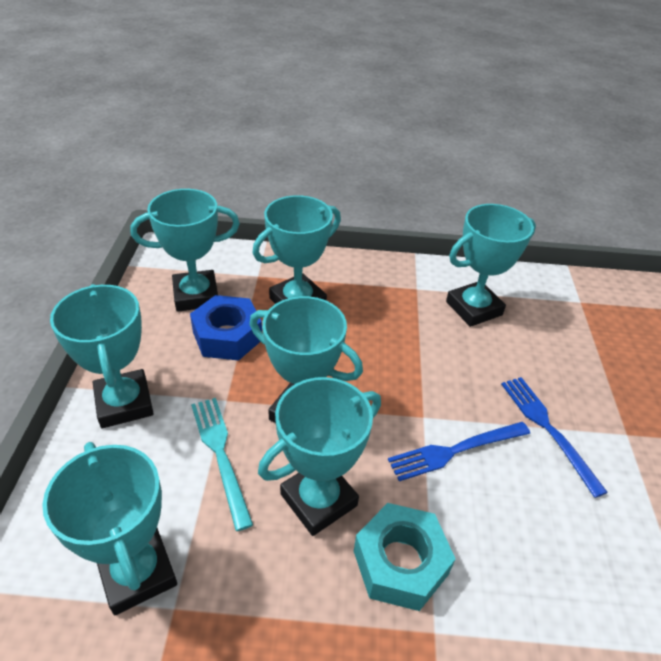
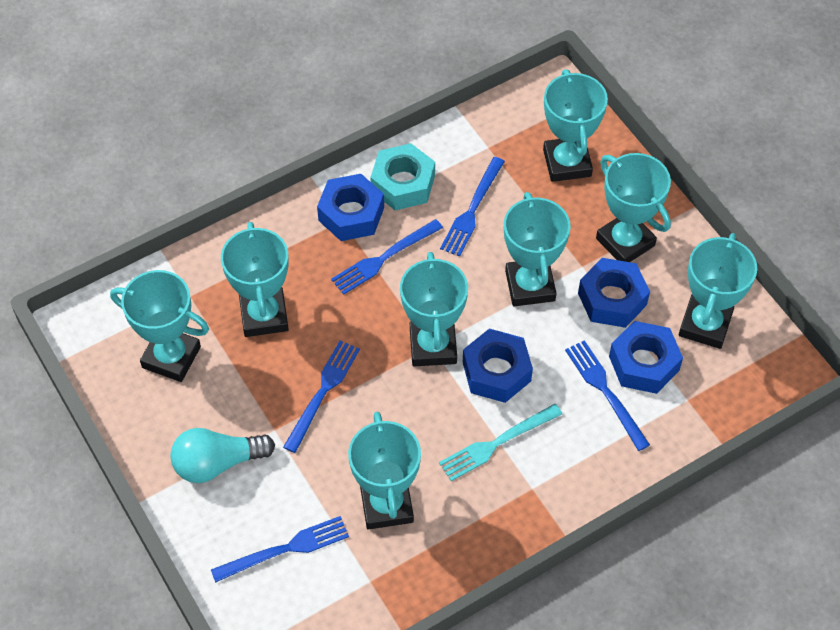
blue fork: 2 -> 5
blue nut: 1 -> 4
turquoise light bulb: 0 -> 1
turquoise trophy: 7 -> 8

